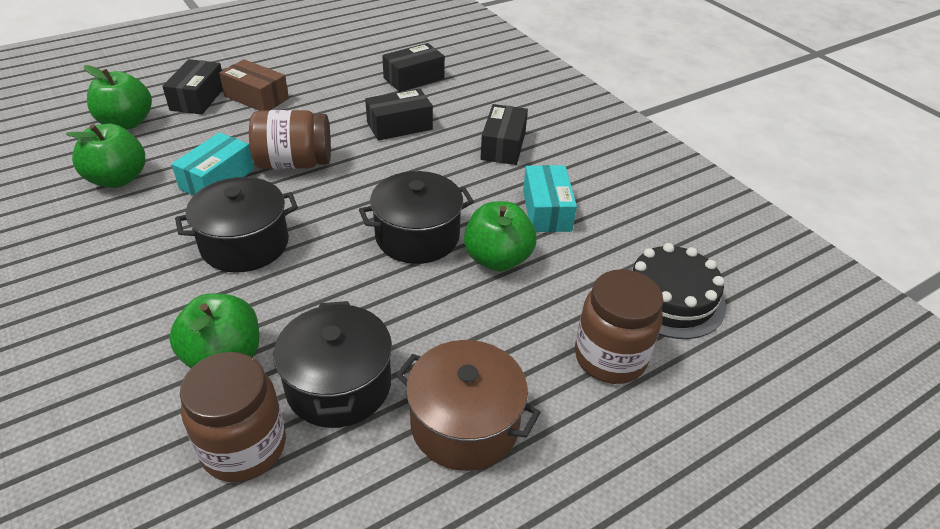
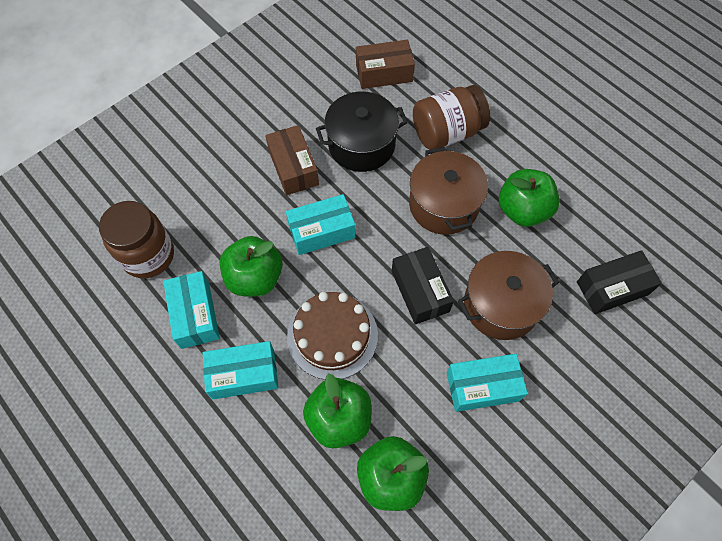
black box: 4 -> 2
black cake: 1 -> 0
black pot: 3 -> 1
brown box: 1 -> 2
brown cake: 0 -> 1
brown jar: 3 -> 2
brown pot: 1 -> 2
turquoise box: 2 -> 4

